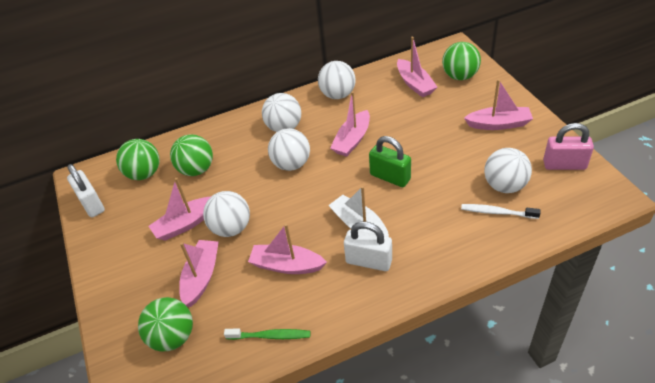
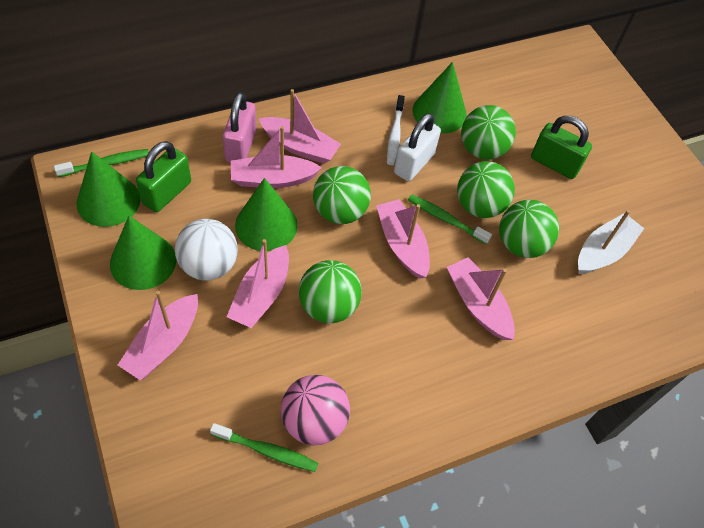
green ball: 4 -> 5
green cone: 0 -> 4
green padlock: 1 -> 2
green toothbrush: 1 -> 3
pink ball: 0 -> 1
white ball: 5 -> 1
white padlock: 2 -> 1

